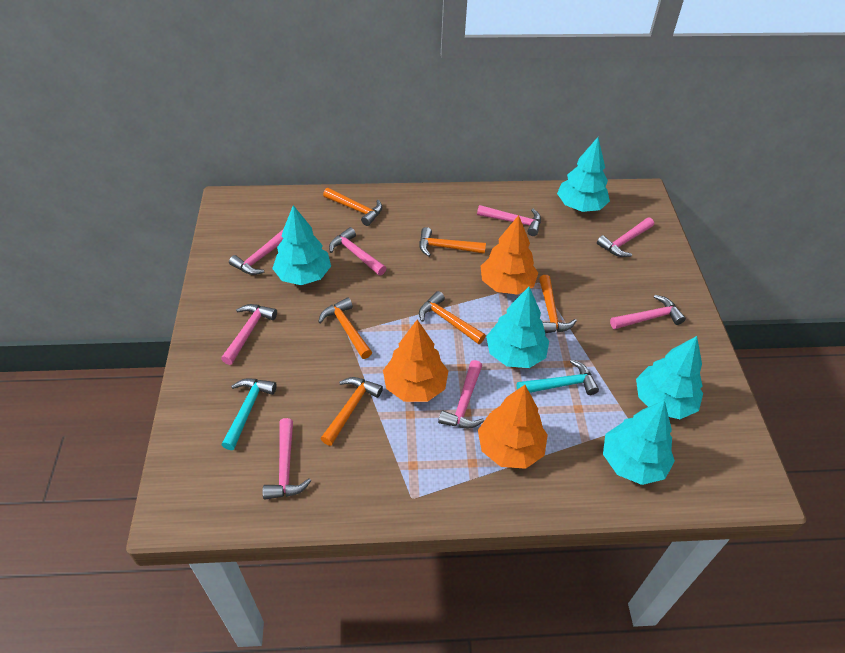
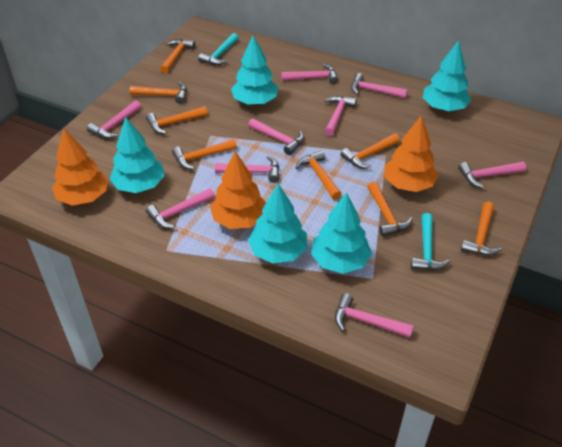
orange hammer: 6 -> 8
pink hammer: 8 -> 9

